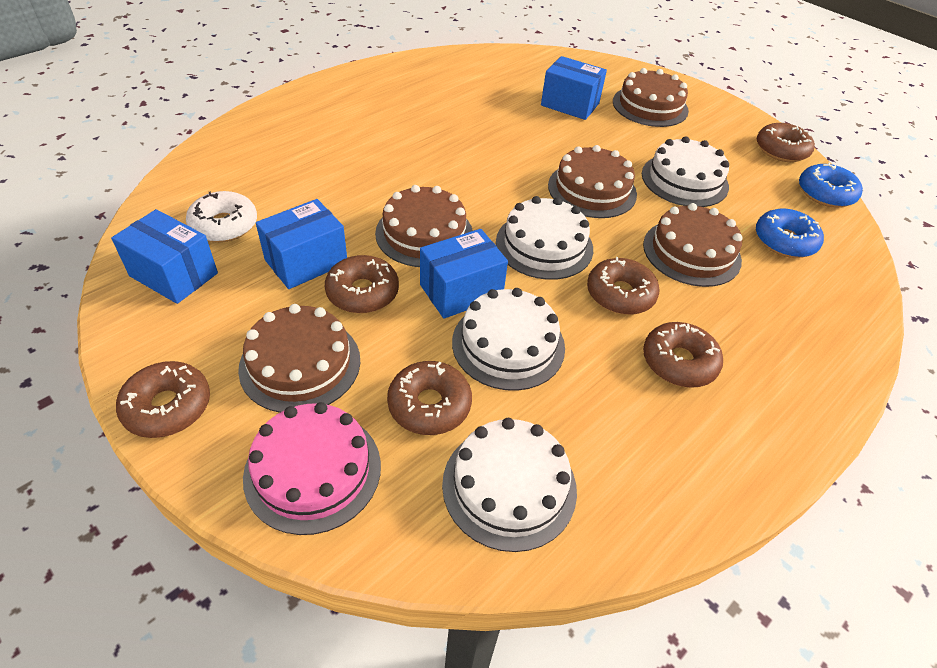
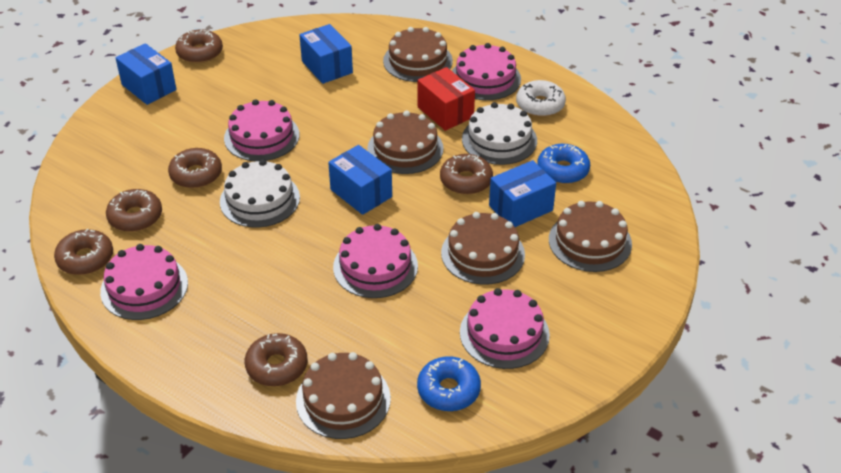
pink cake: 1 -> 5
red box: 0 -> 1
white cake: 4 -> 2

